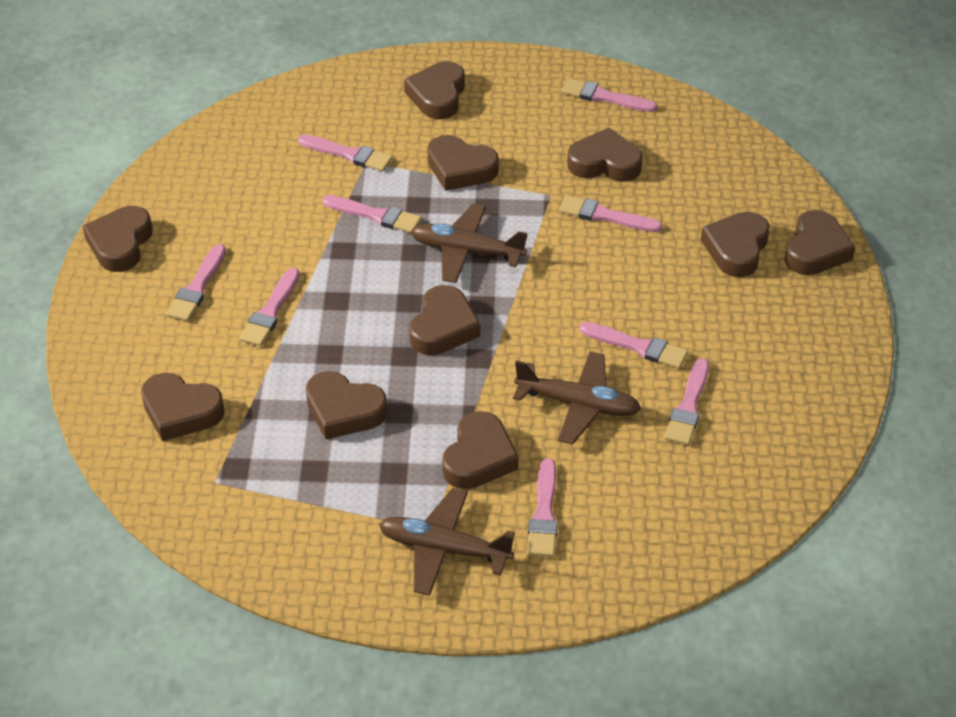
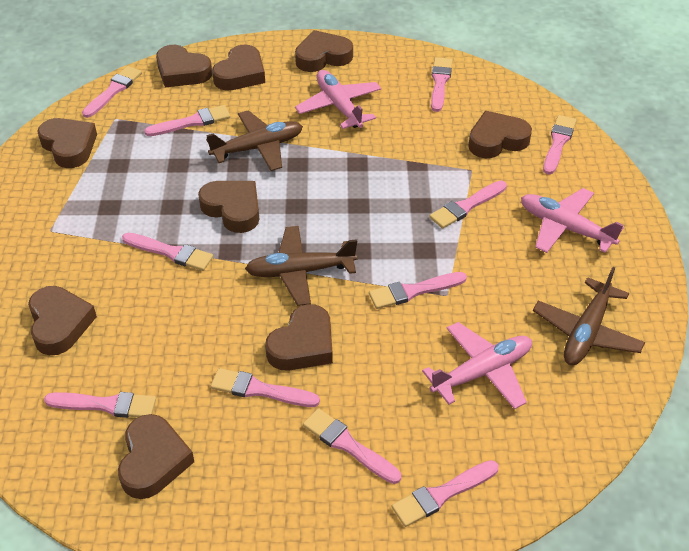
brown heart: 10 -> 9
pink brush: 9 -> 11
pink plane: 0 -> 3

